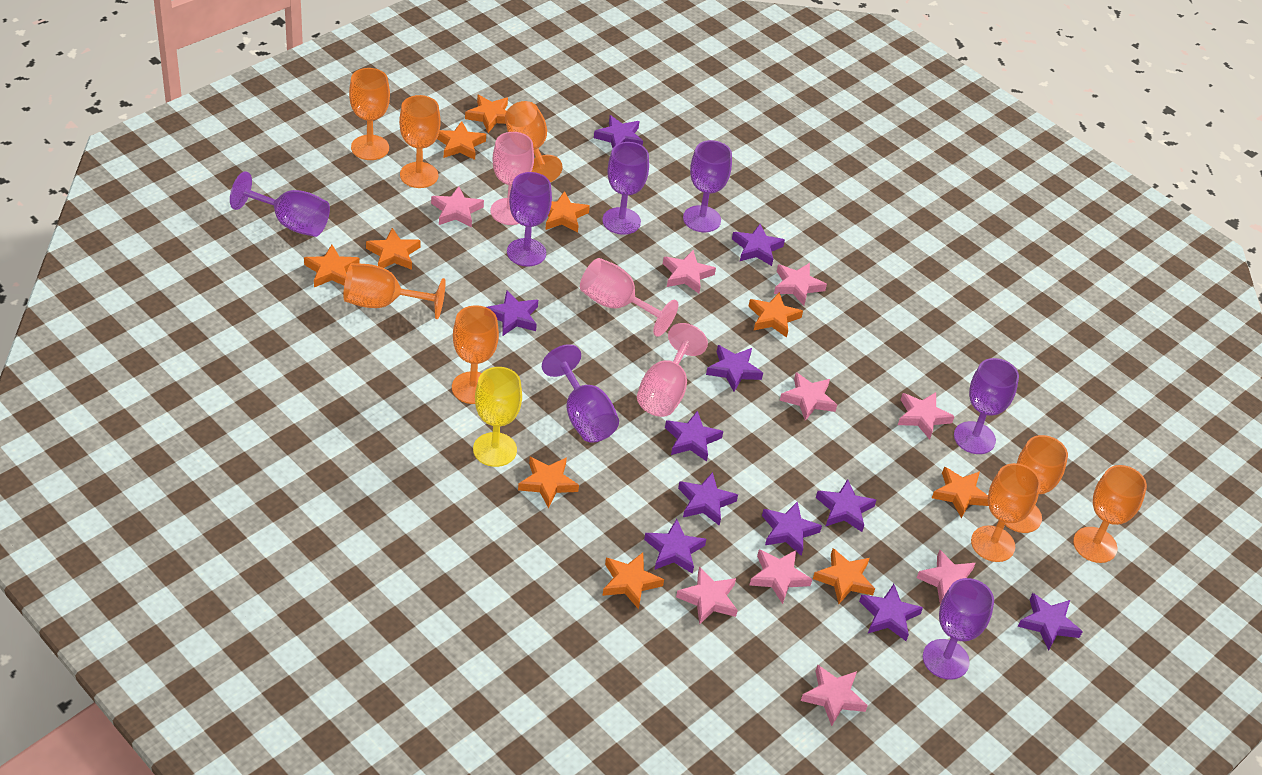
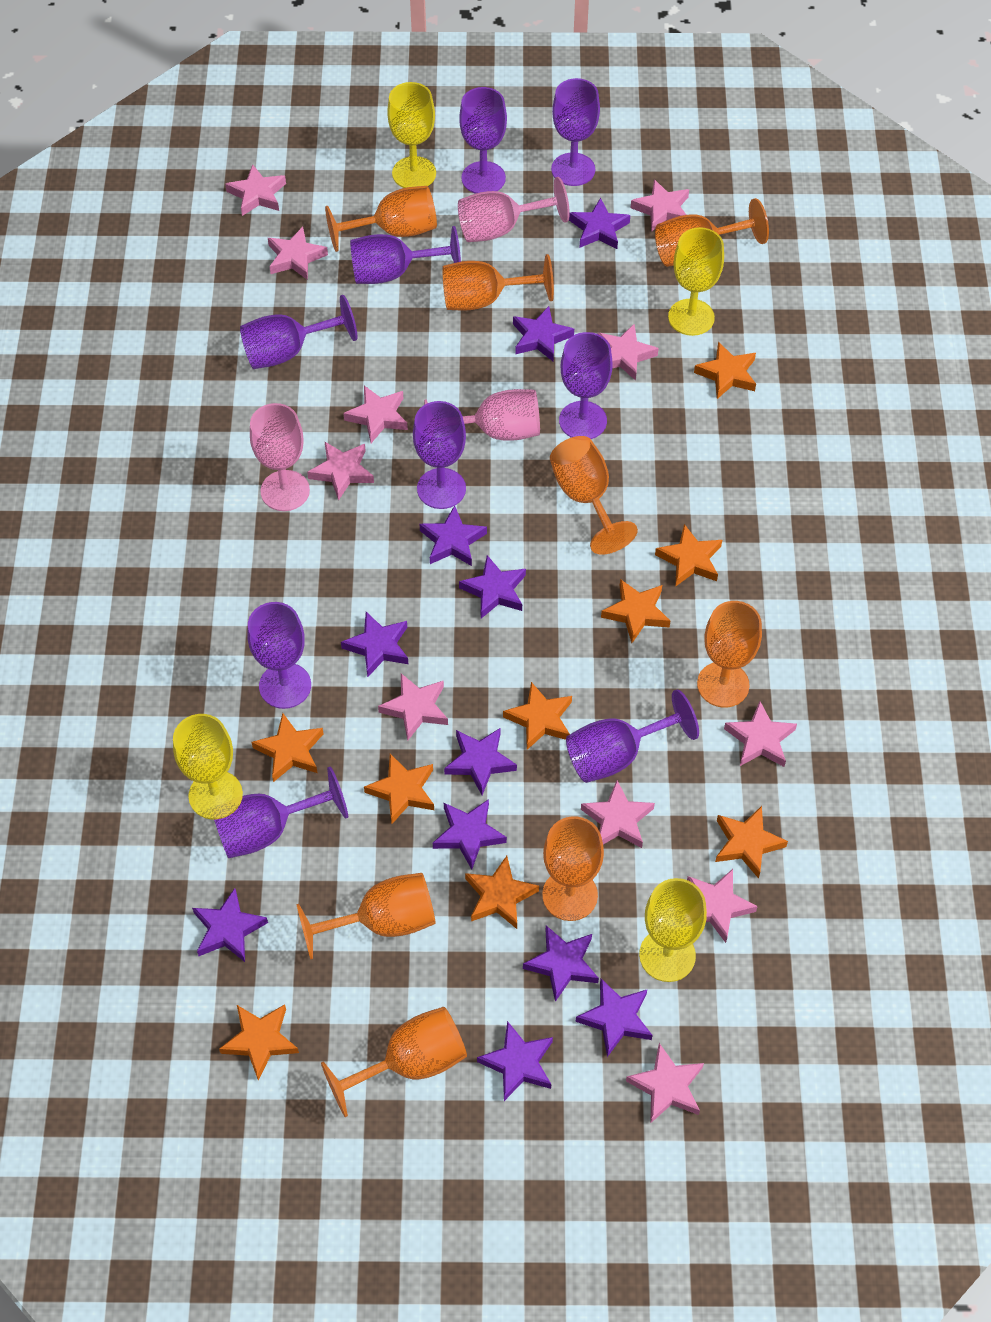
orange star: 10 -> 9
pink star: 9 -> 11
purple goblet: 7 -> 9
yellow goblet: 1 -> 4

